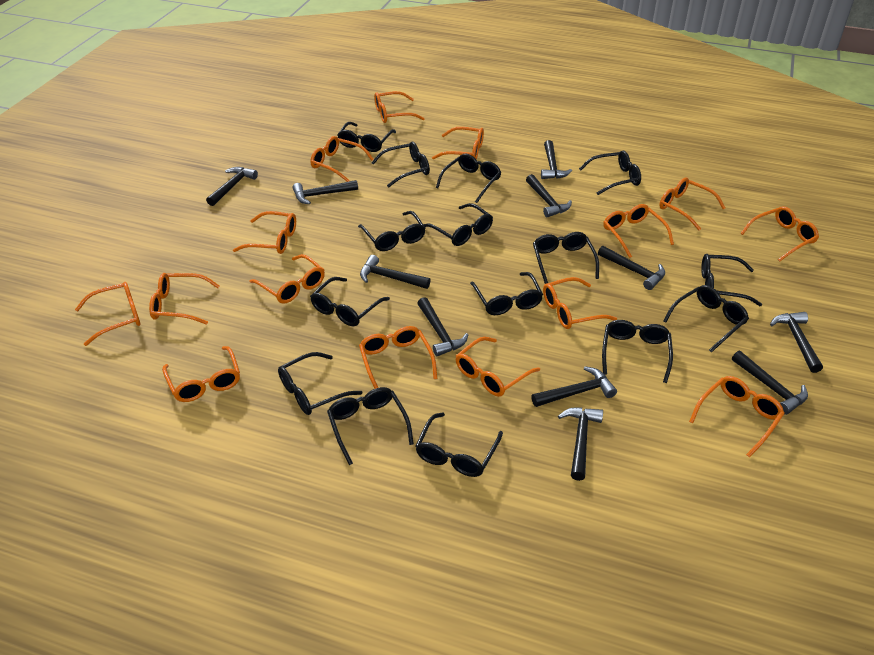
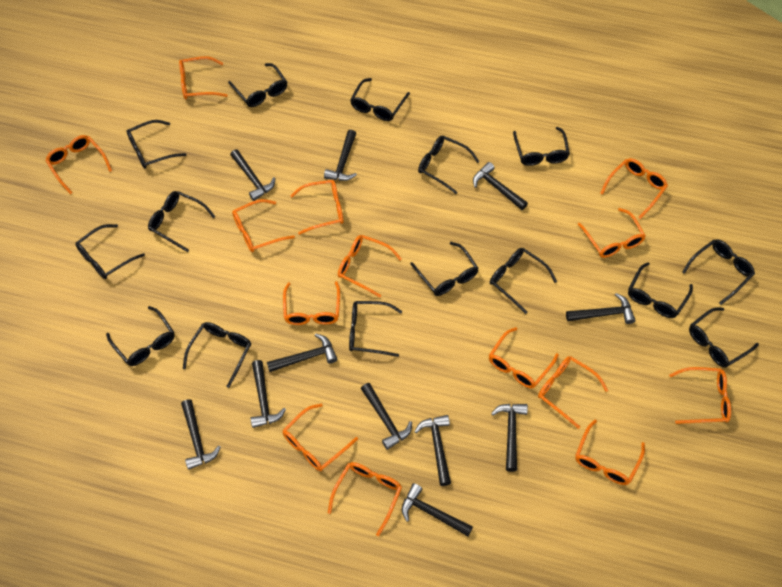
orange glasses: 15 -> 14

